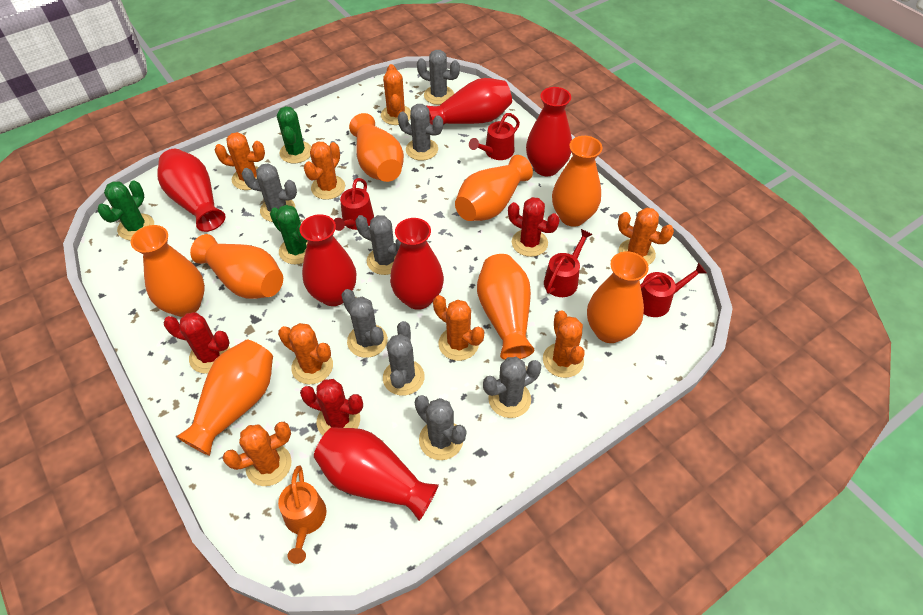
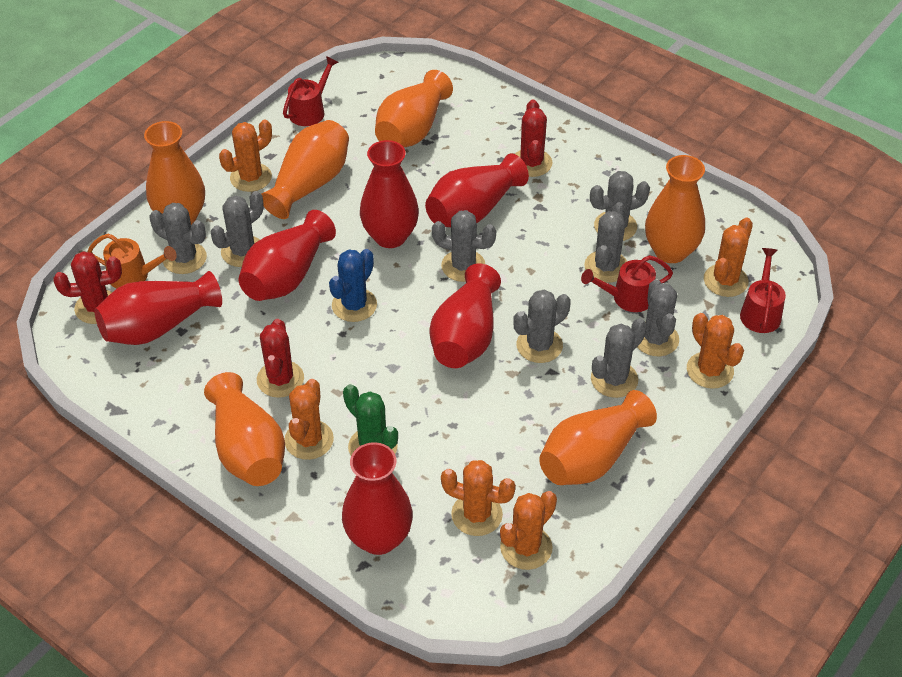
blue cactus: 0 -> 1
green cactus: 3 -> 1
orange cactus: 8 -> 6
orange vase: 8 -> 6
red watering can: 4 -> 3

